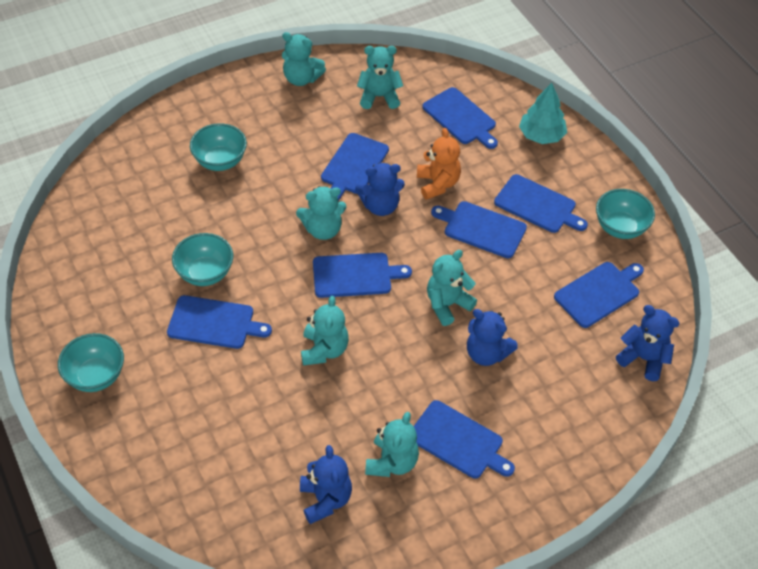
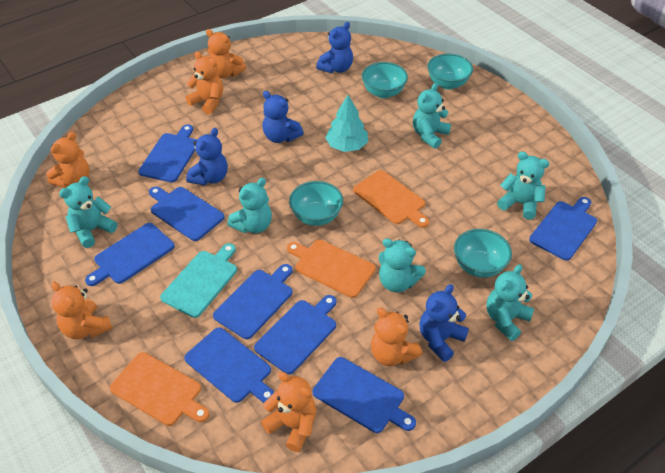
orange cutting board: 0 -> 3
orange teddy bear: 1 -> 6
turquoise cutting board: 0 -> 1

